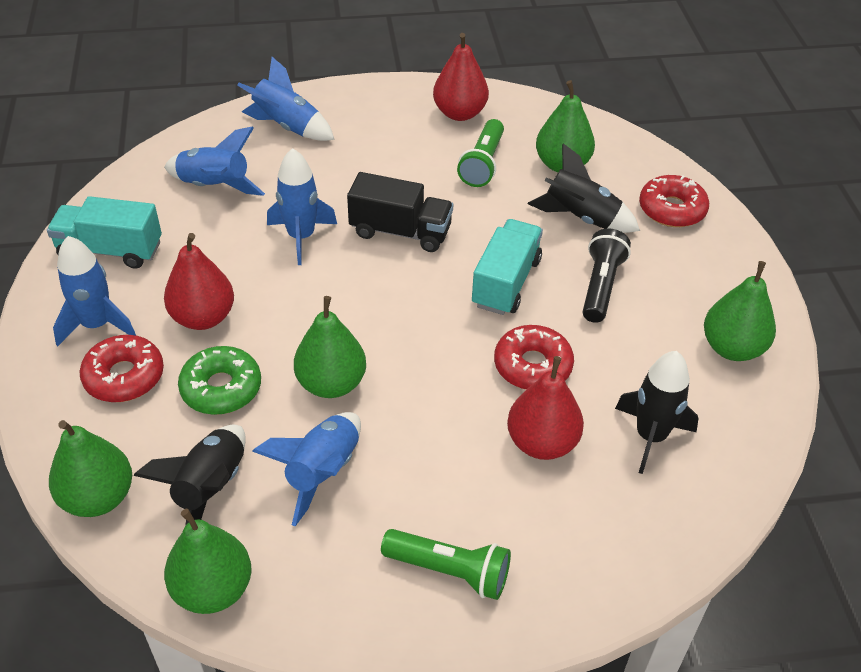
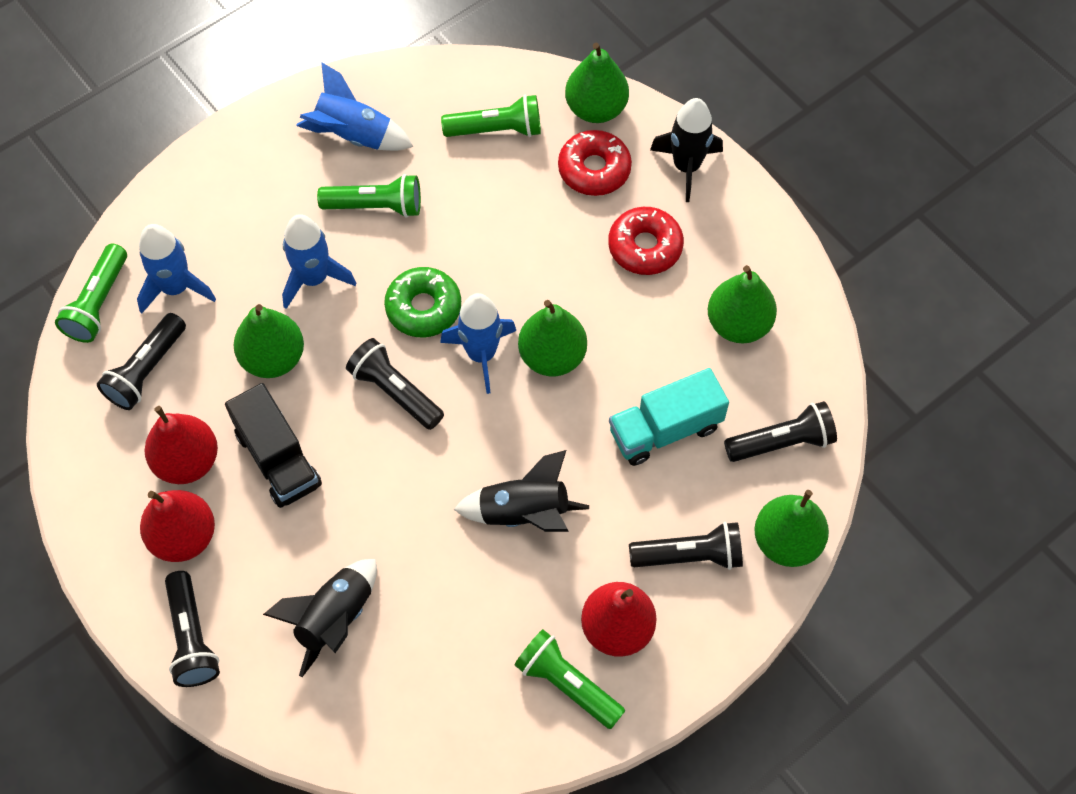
black flashlight: 1 -> 5
blue rocket: 5 -> 4
green flashlight: 2 -> 4
red donut: 3 -> 2
turquoise truck: 2 -> 1

